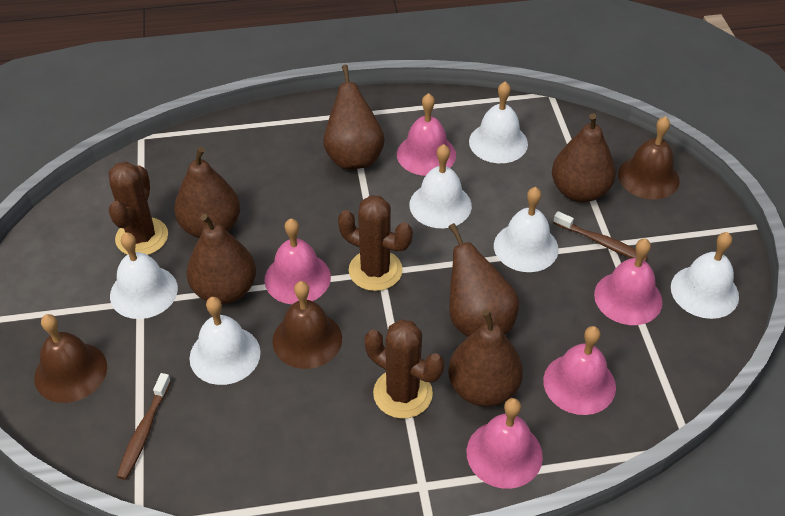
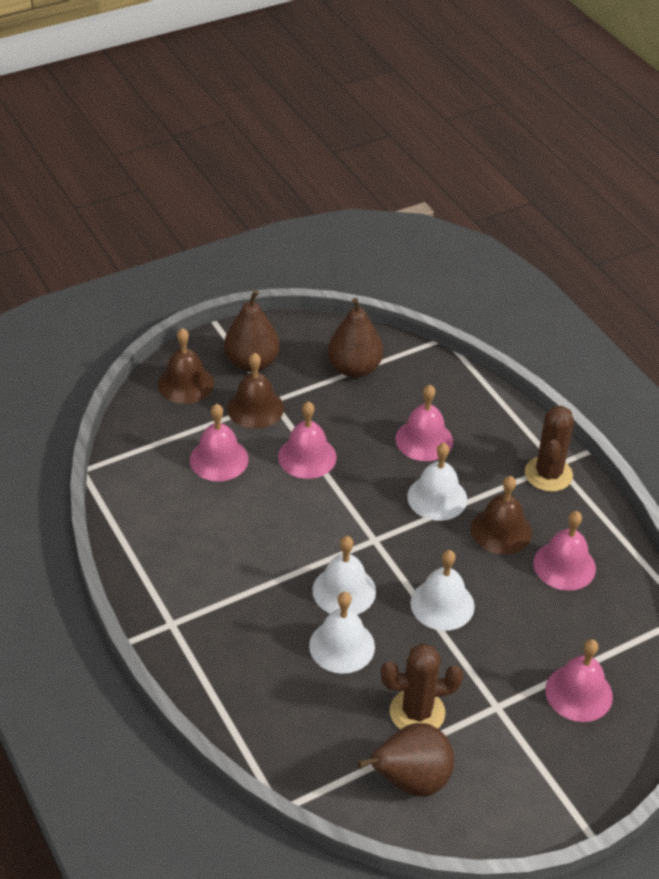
brown cactus: 3 -> 2
brown pear: 6 -> 3
brown toothbrush: 2 -> 0
white bell: 6 -> 4

